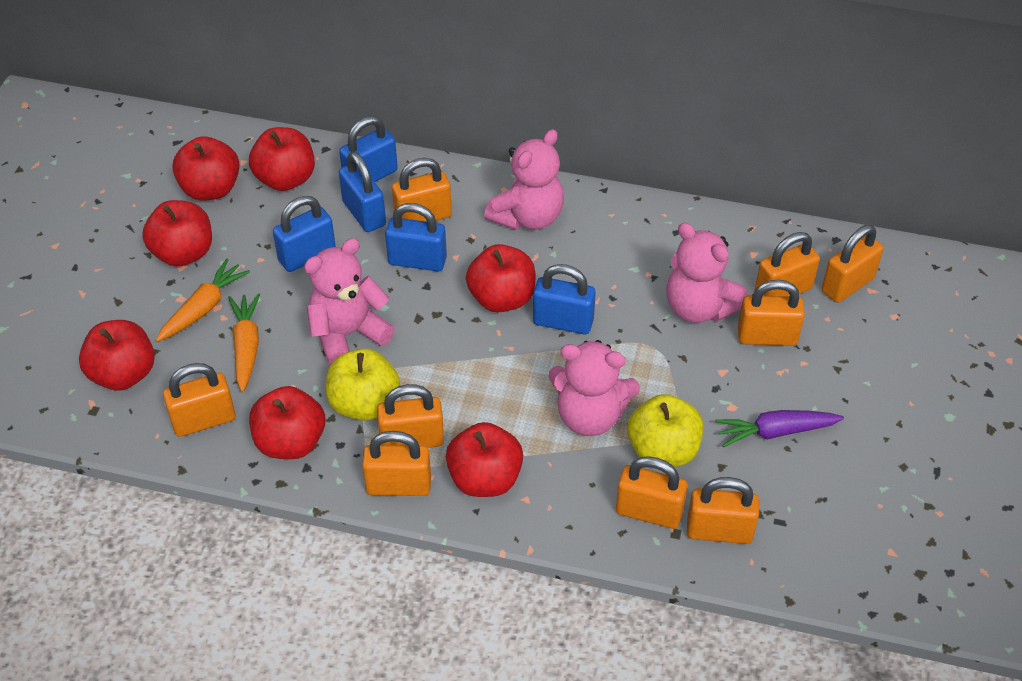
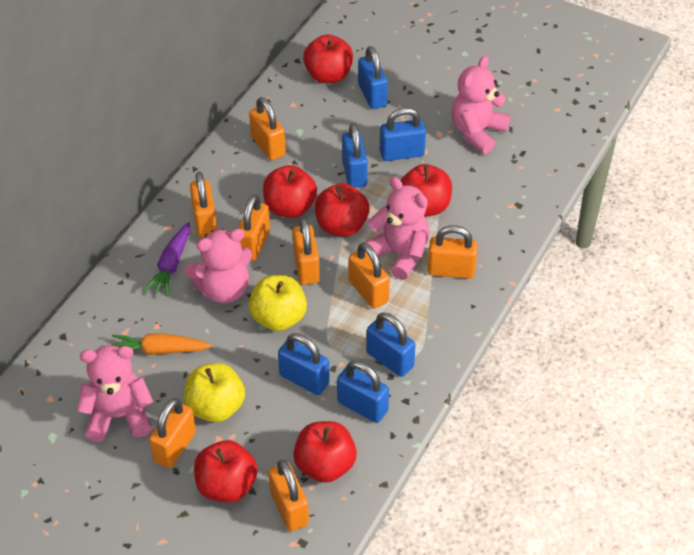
blue padlock: 5 -> 6
orange carrot: 2 -> 1
orange padlock: 9 -> 8
red apple: 7 -> 6

